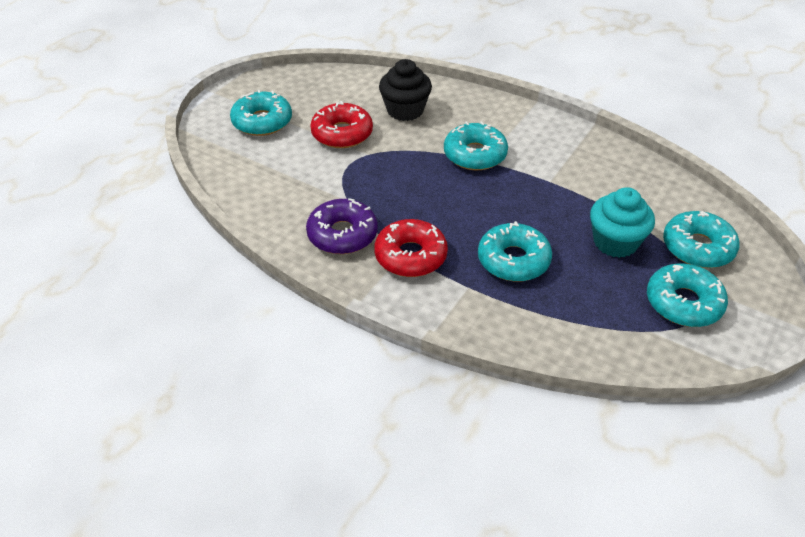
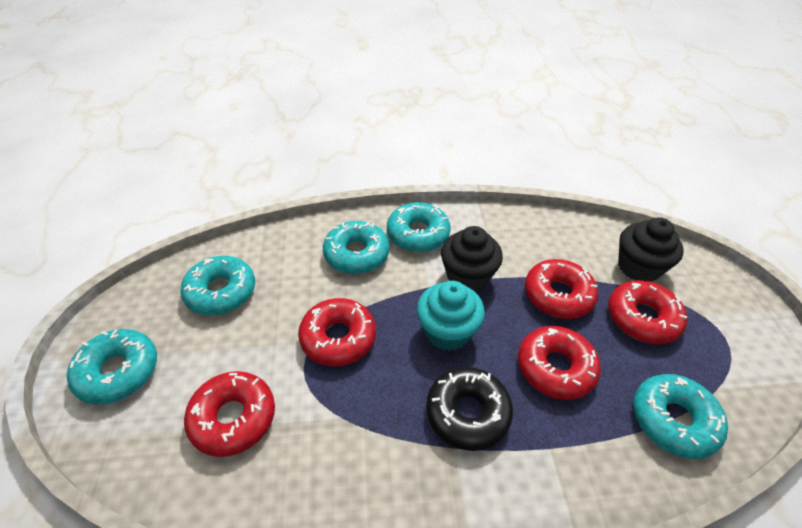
black cupcake: 1 -> 2
black donut: 0 -> 1
purple donut: 1 -> 0
red donut: 2 -> 5

